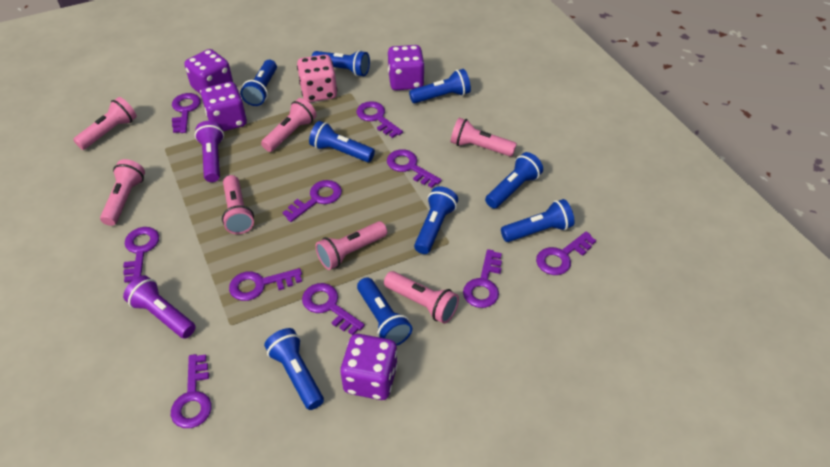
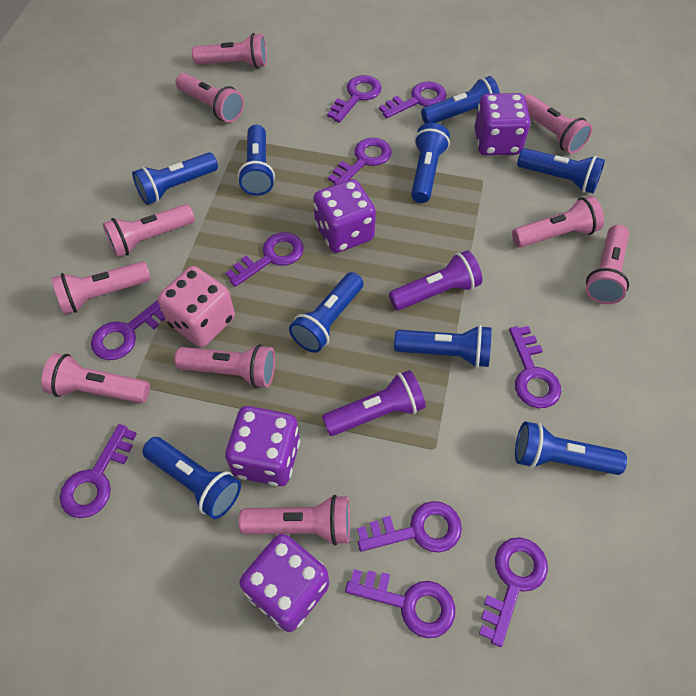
pink flashlight: 7 -> 10

